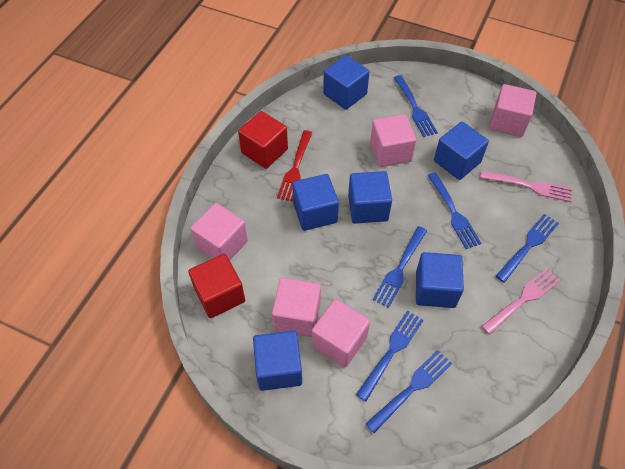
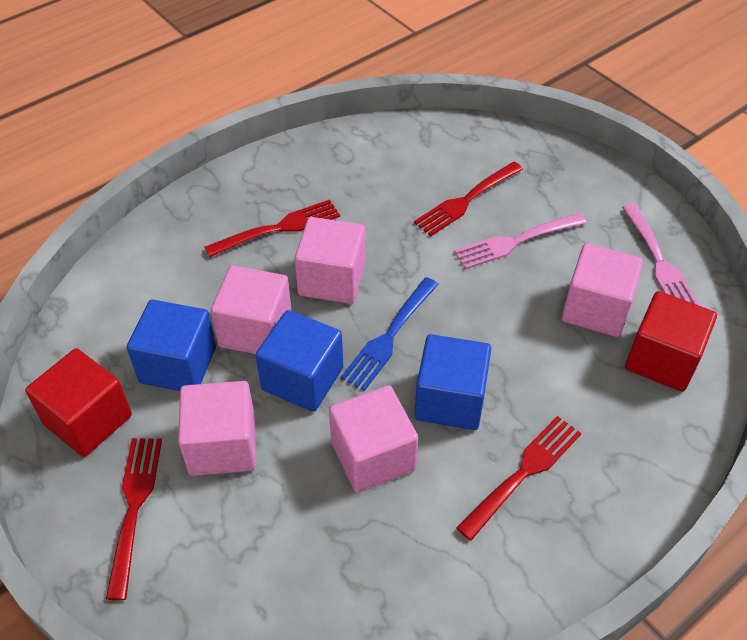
blue cube: 6 -> 3
blue fork: 6 -> 1
red fork: 1 -> 4

